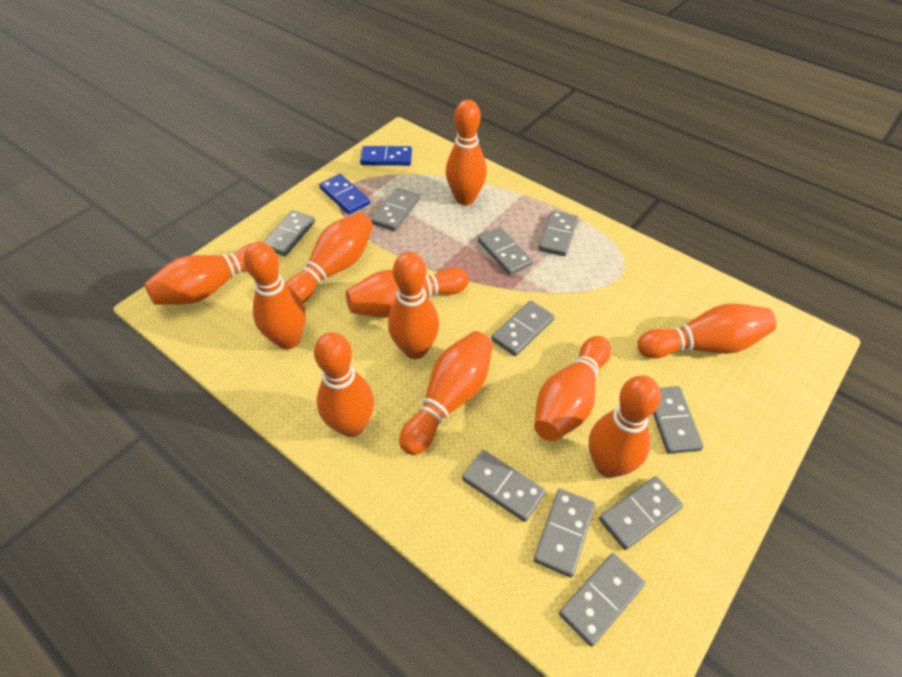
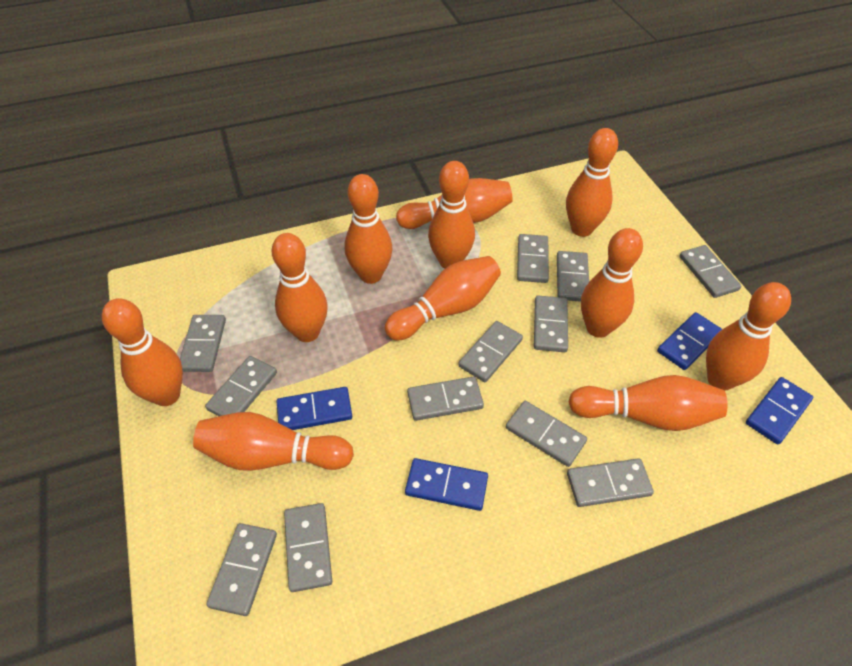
blue domino: 2 -> 4
grey domino: 10 -> 12

